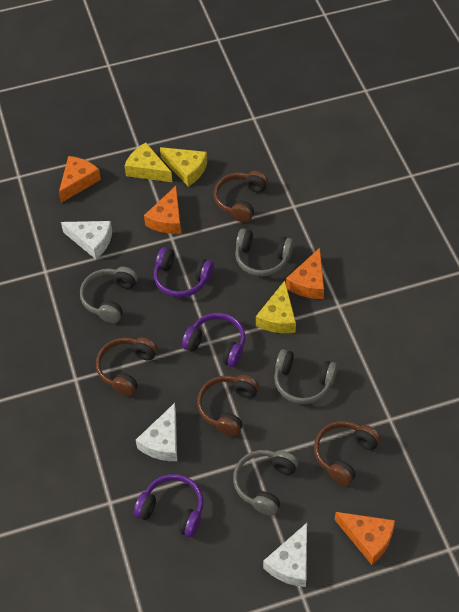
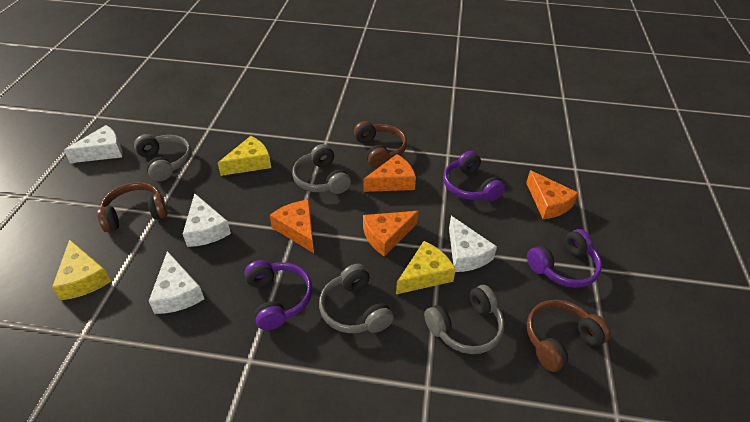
brown headphones: 4 -> 3
white cheese: 3 -> 4

